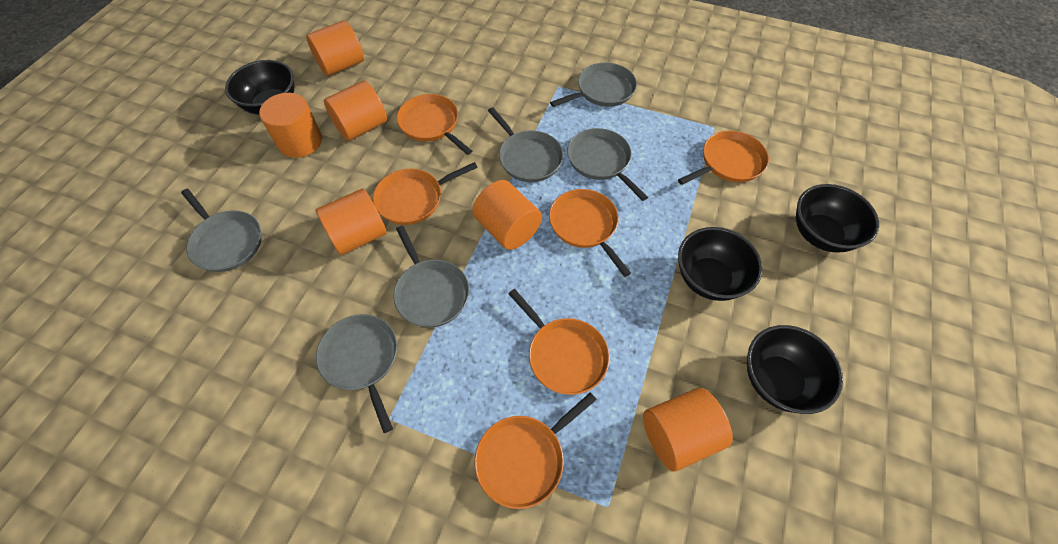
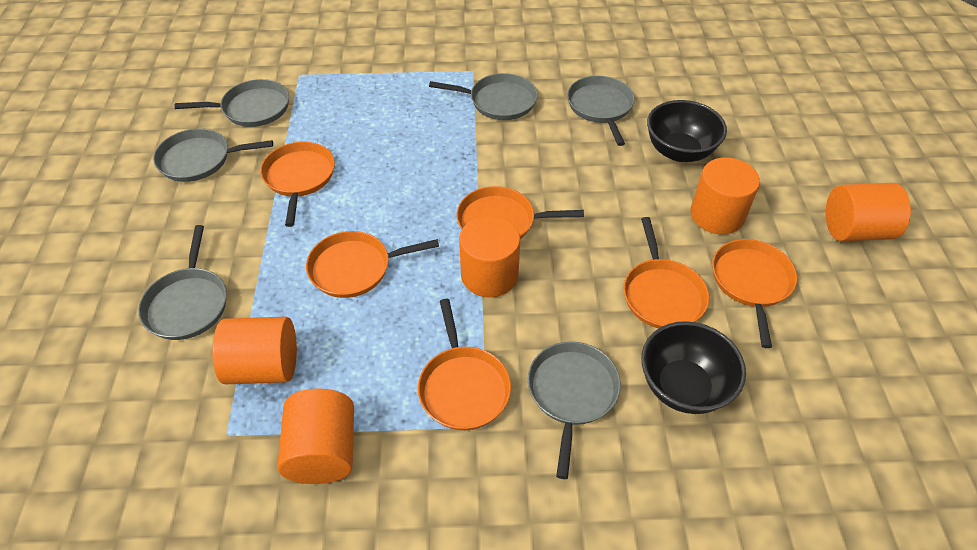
black bowl: 4 -> 2
orange cylinder: 6 -> 5

